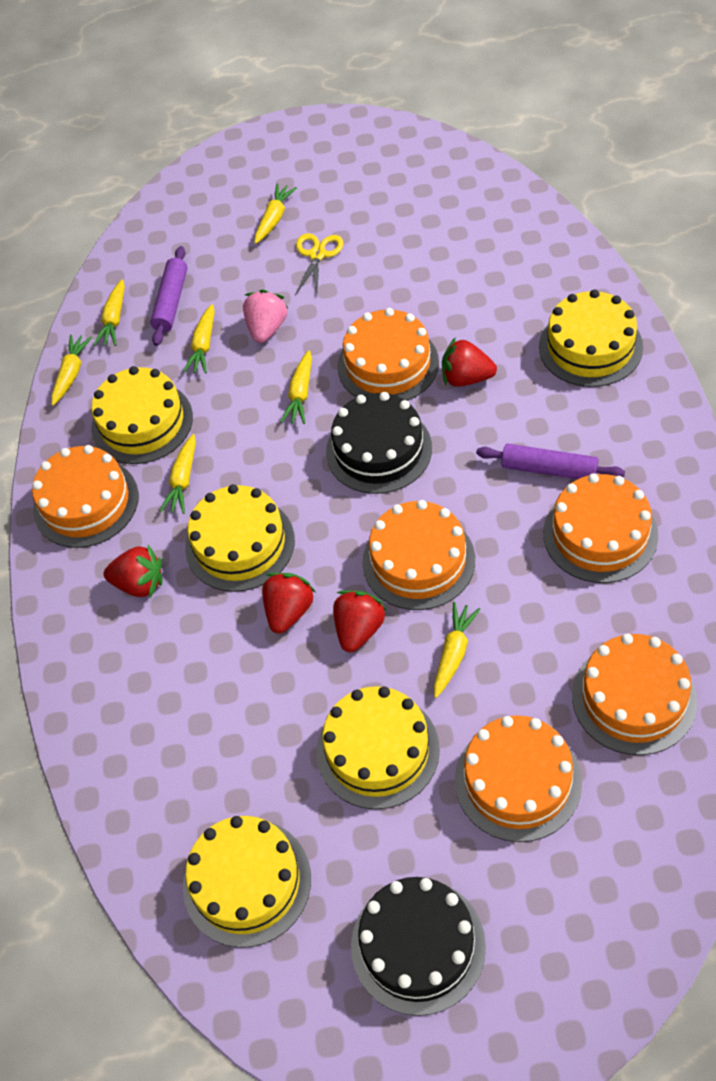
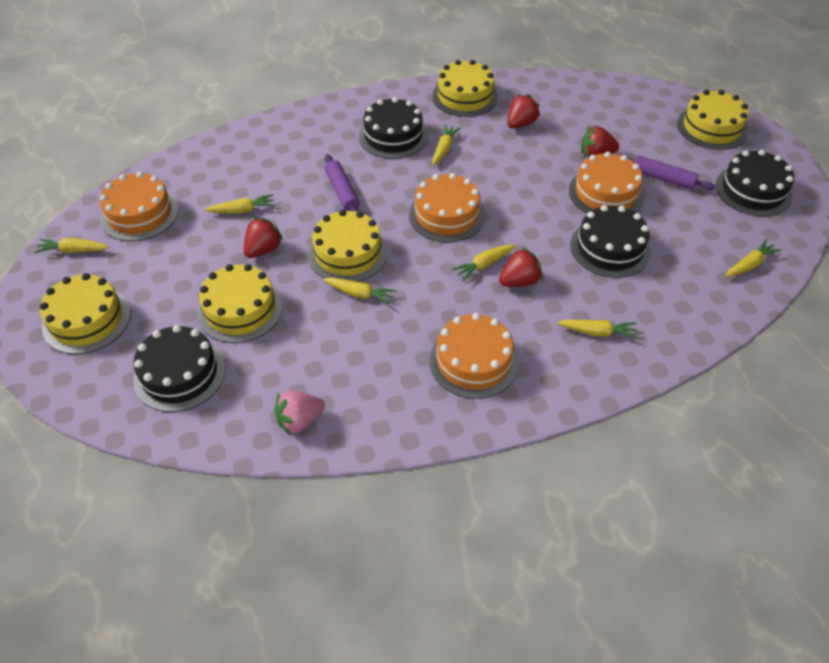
black cake: 2 -> 4
orange cake: 6 -> 4
yellow scissors: 1 -> 0

